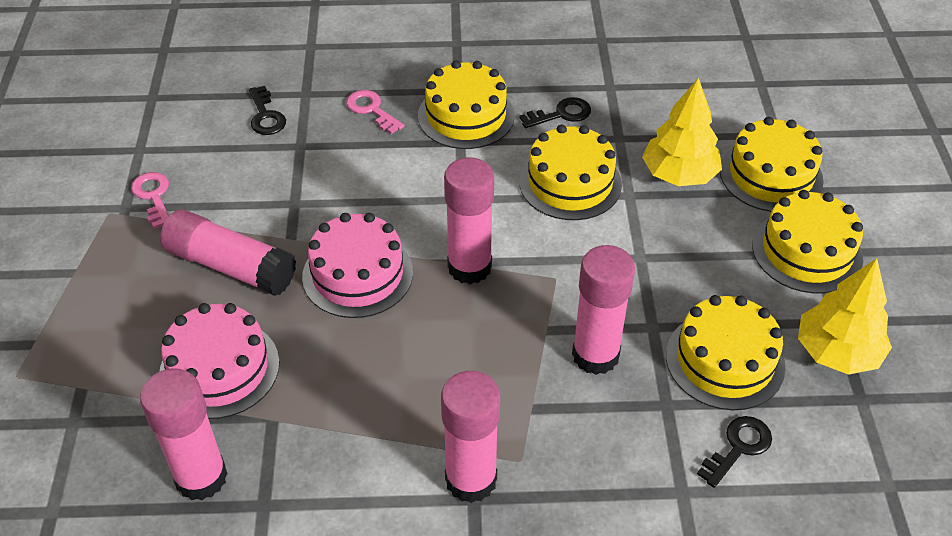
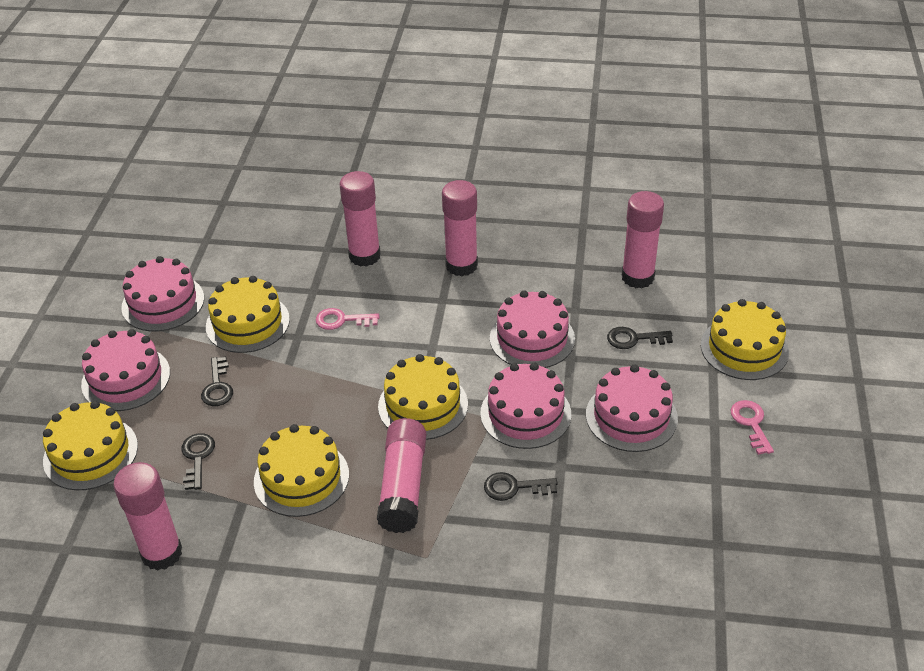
black key: 3 -> 4
pink cake: 2 -> 5
yellow tree: 2 -> 0

